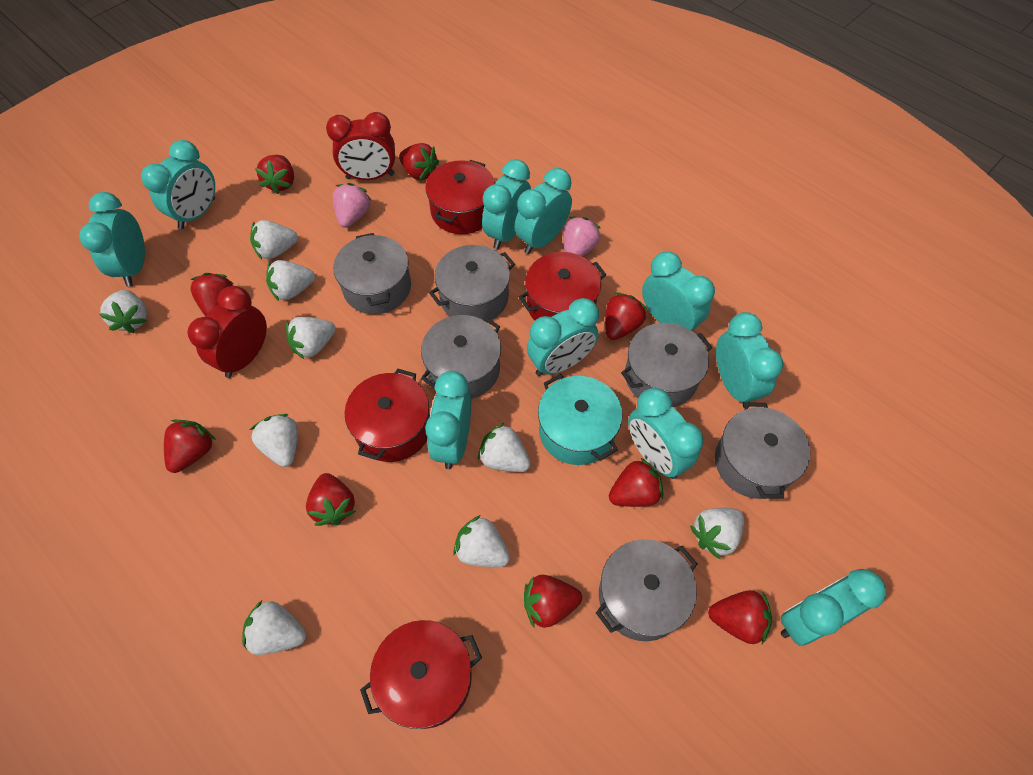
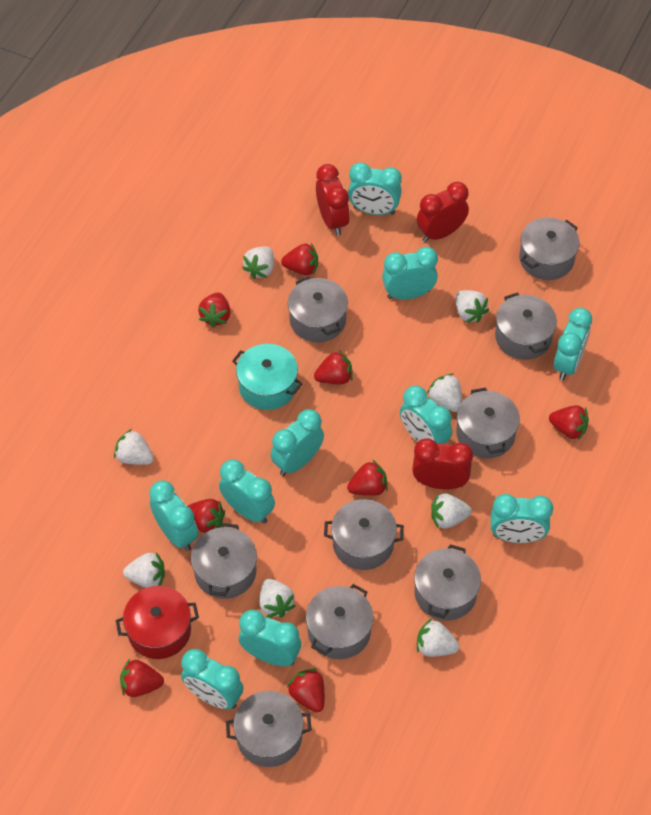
grey pot: 6 -> 9
pink strawberry: 2 -> 0
red clock: 2 -> 3
red pot: 4 -> 1
red strawberry: 9 -> 8
white strawberry: 9 -> 8

